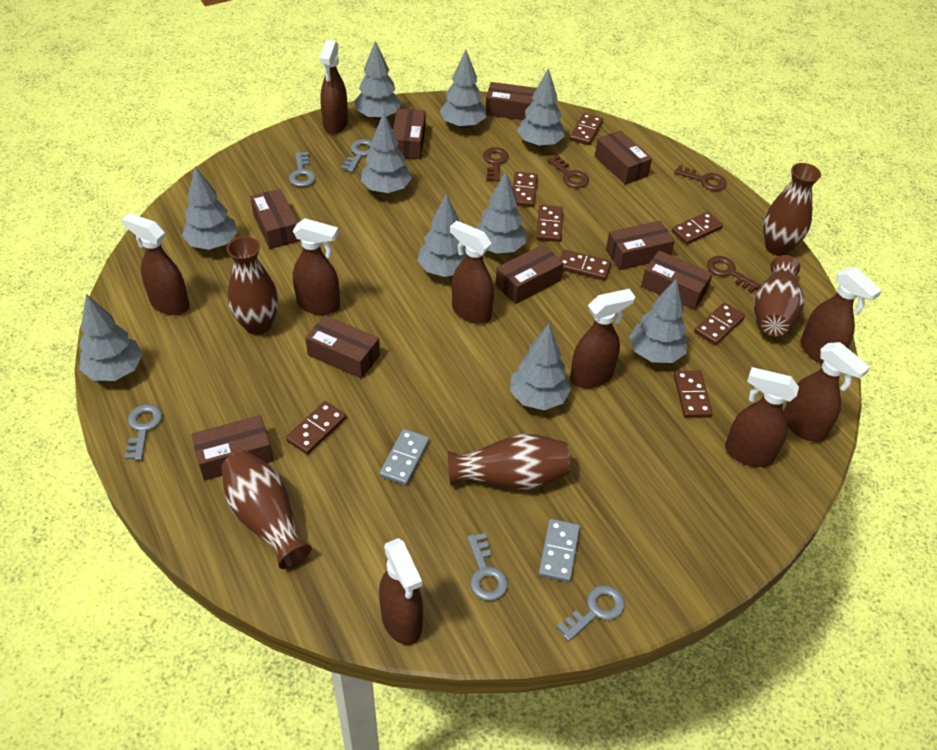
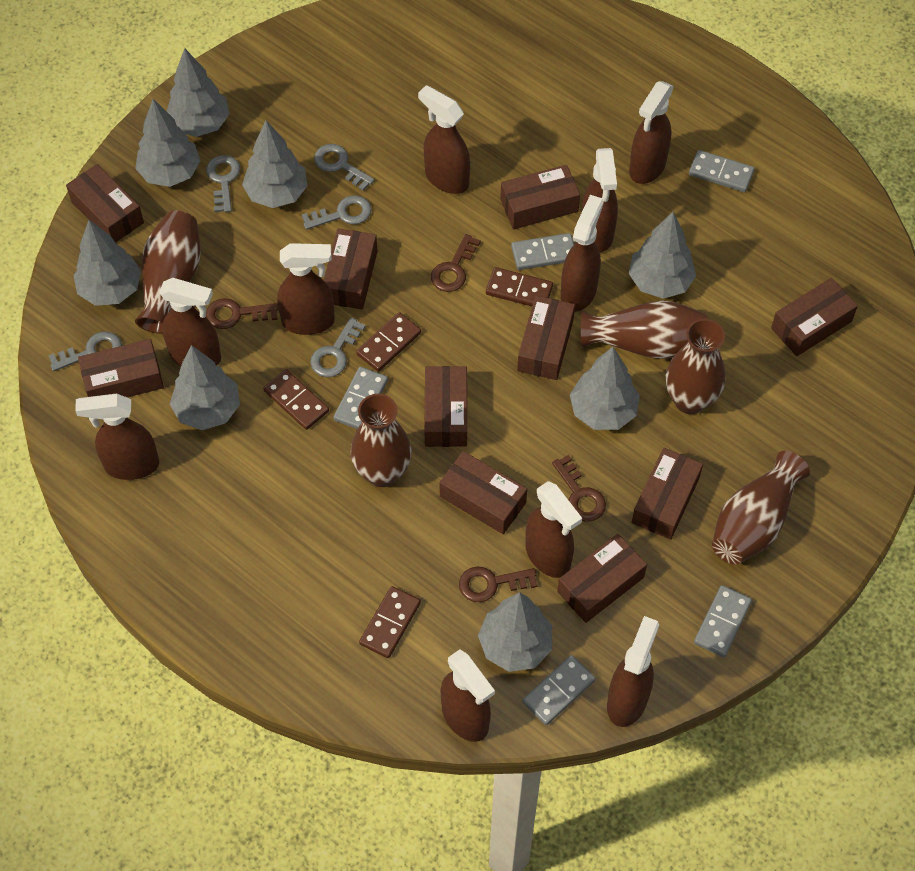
brown box: 9 -> 10
brown domino: 8 -> 4
brown spray bottle: 9 -> 10
grey domino: 2 -> 5
grey tree: 10 -> 8

